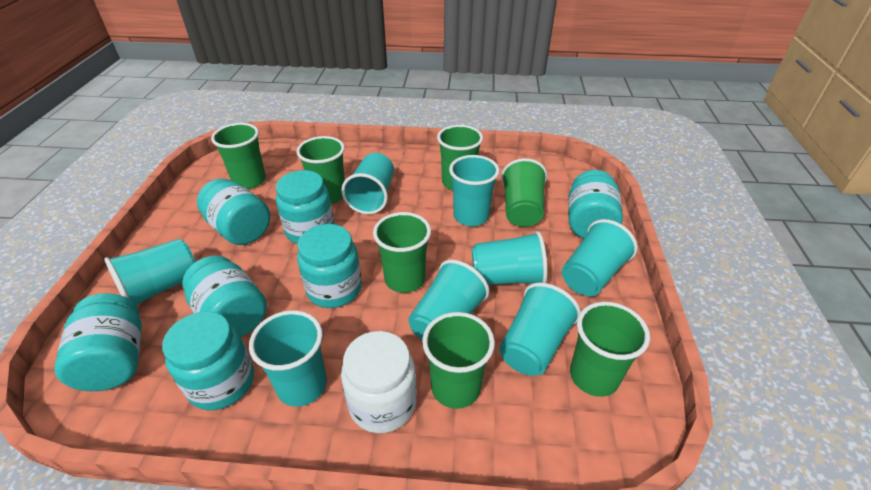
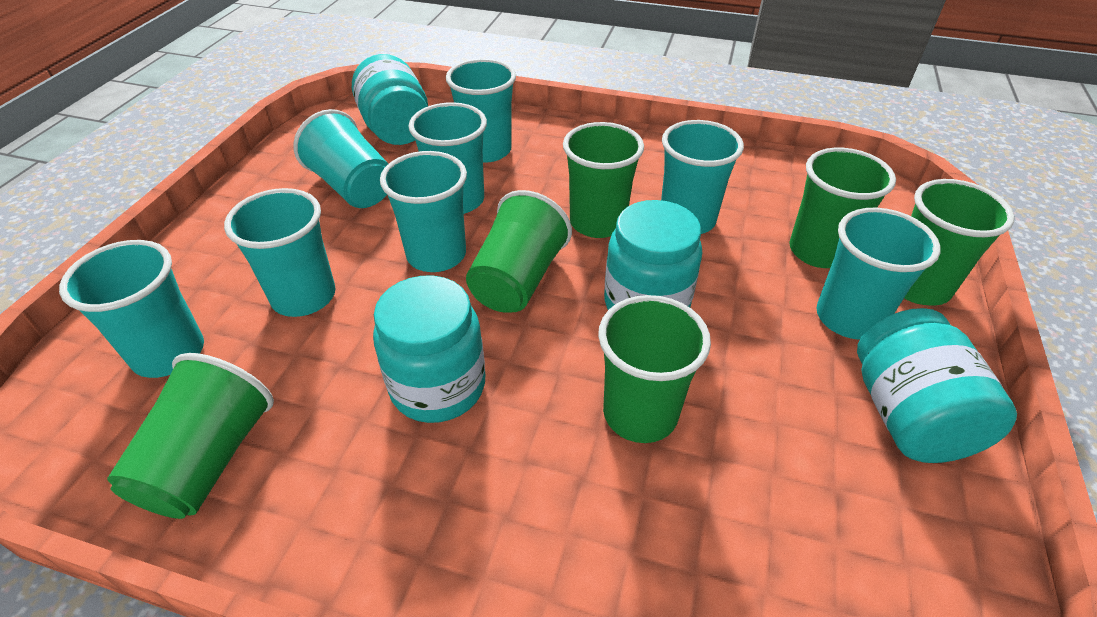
green cup: 7 -> 6
turquoise jar: 7 -> 4
white jar: 1 -> 0

